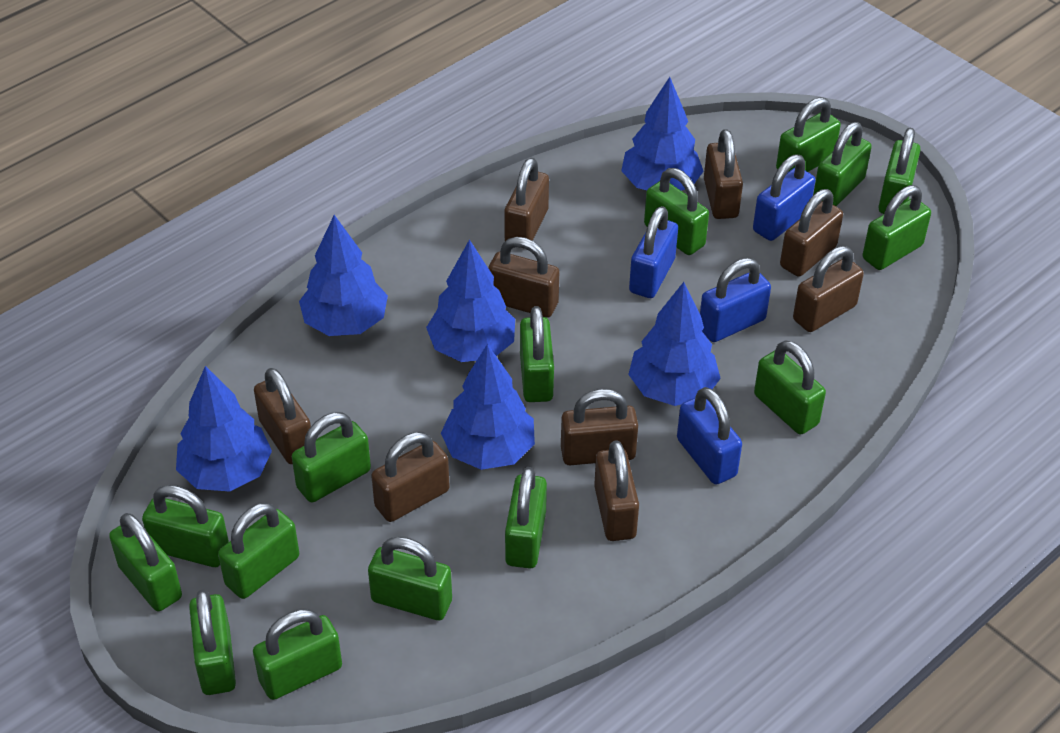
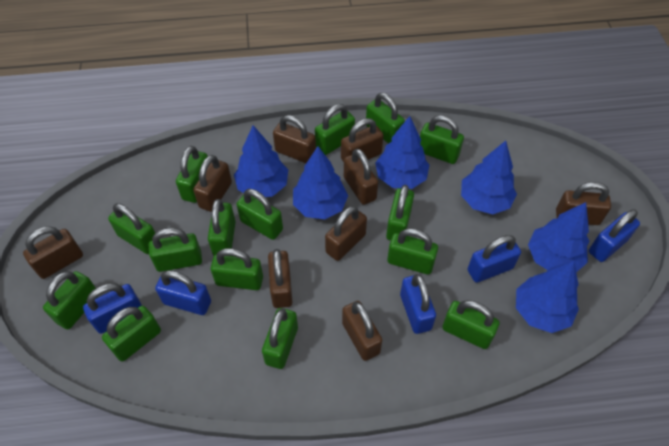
blue padlock: 4 -> 5

